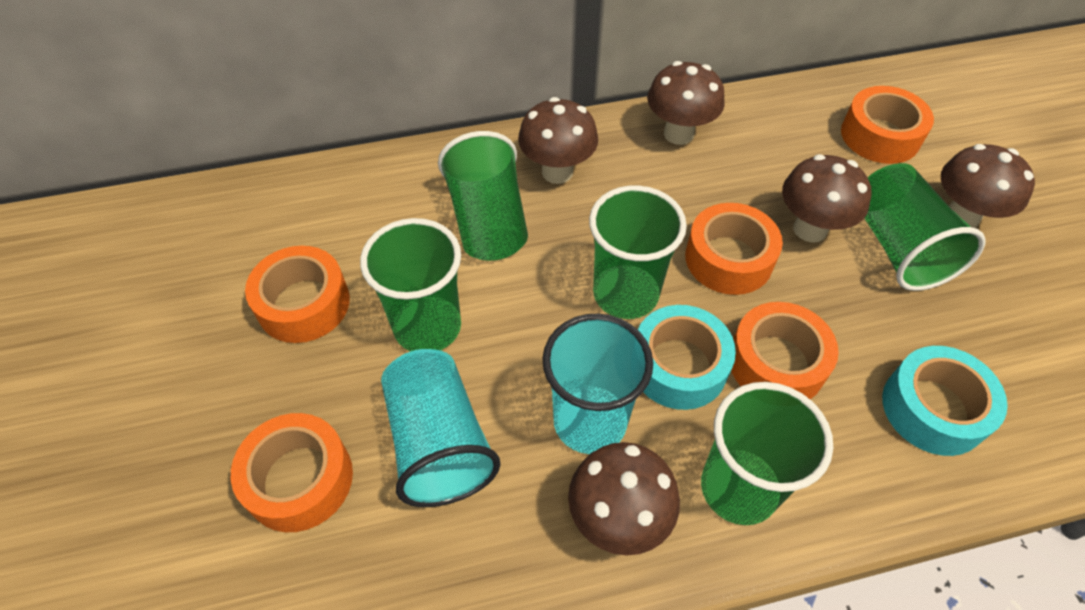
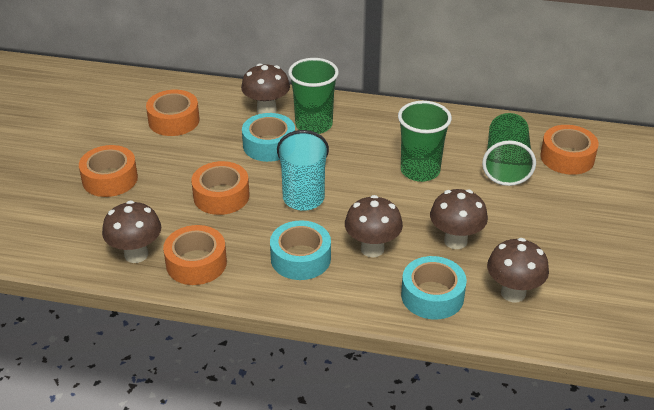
green cup: 5 -> 3
turquoise cup: 2 -> 1
turquoise tape: 2 -> 3

